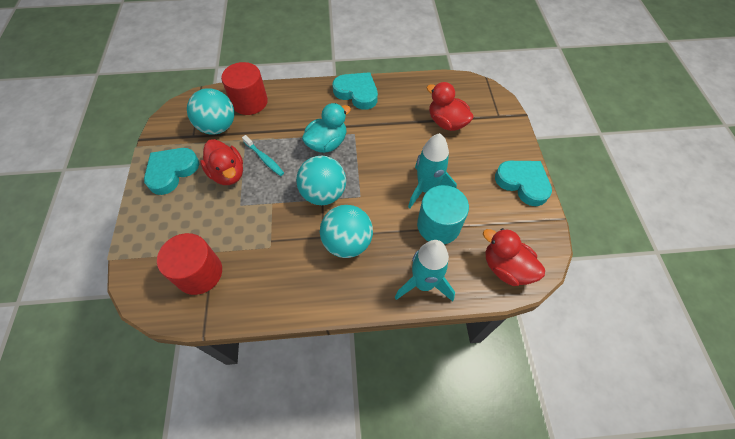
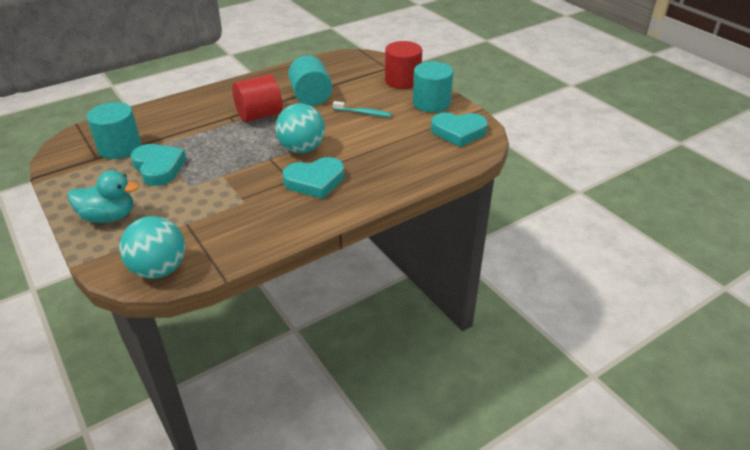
red duck: 3 -> 0
turquoise ball: 3 -> 2
turquoise cylinder: 1 -> 3
turquoise rocket: 2 -> 0

